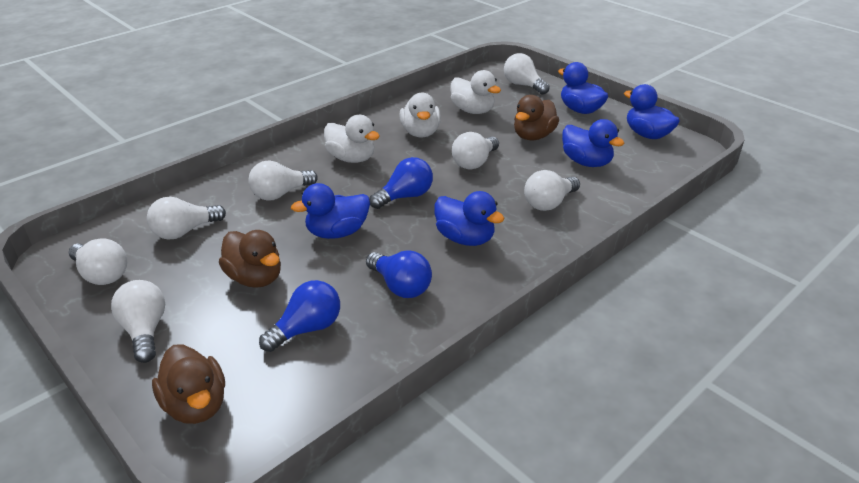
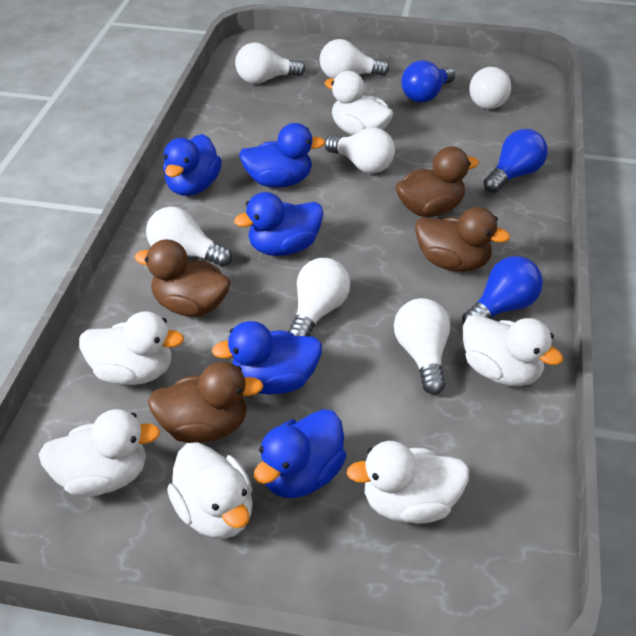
brown duck: 3 -> 4
white duck: 3 -> 6

